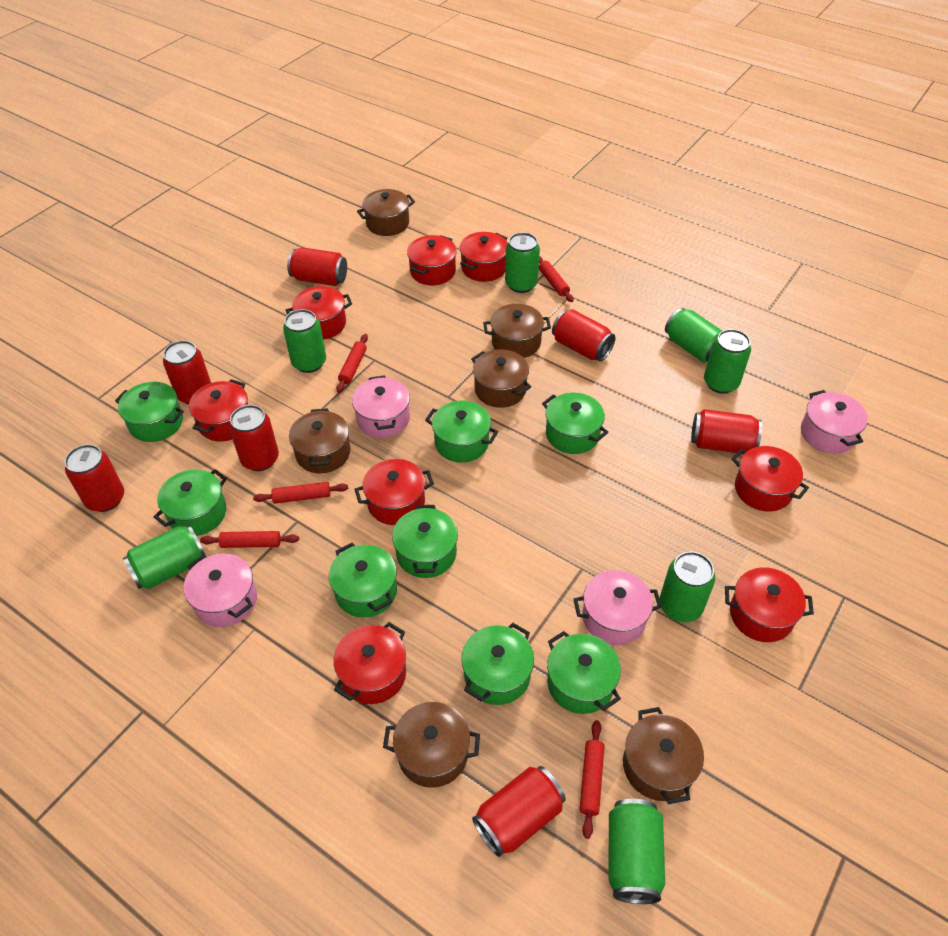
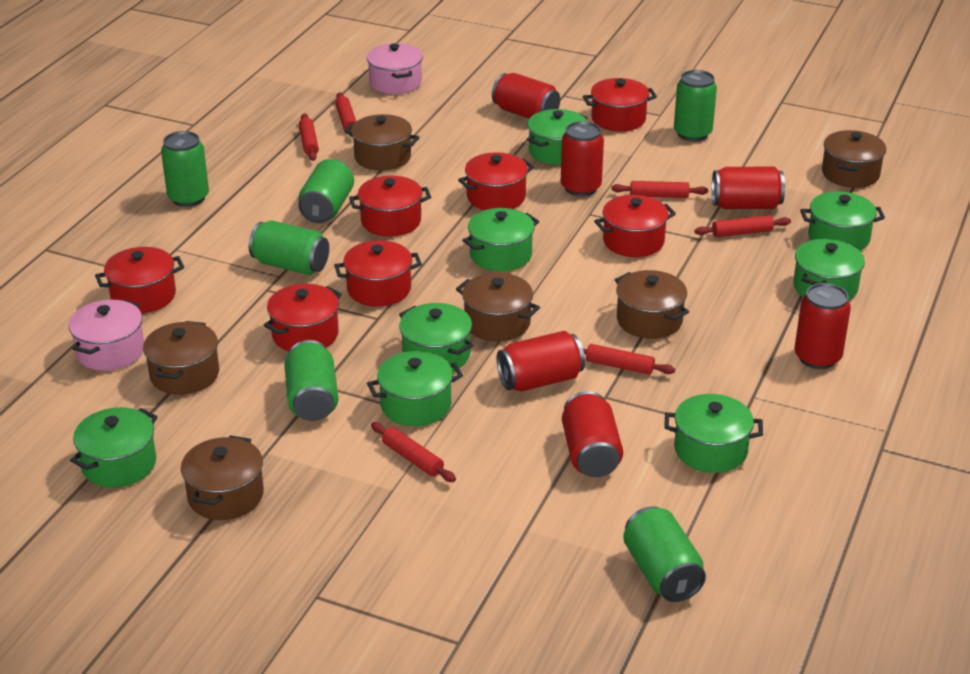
green can: 7 -> 6
pink pot: 4 -> 2
red can: 7 -> 6
red pot: 8 -> 7
red rolling pin: 5 -> 6

